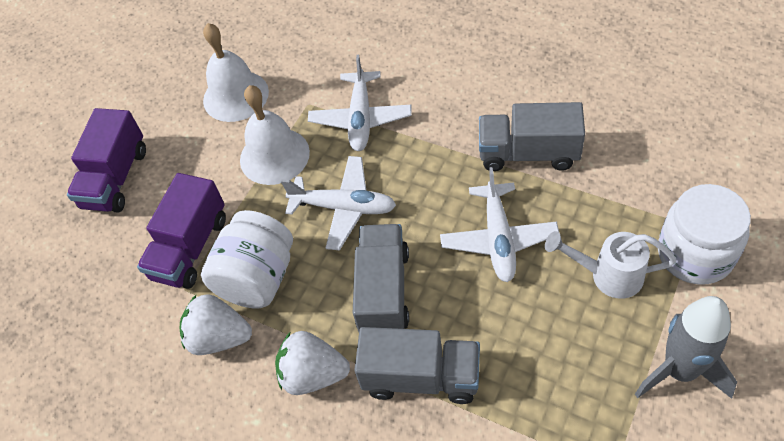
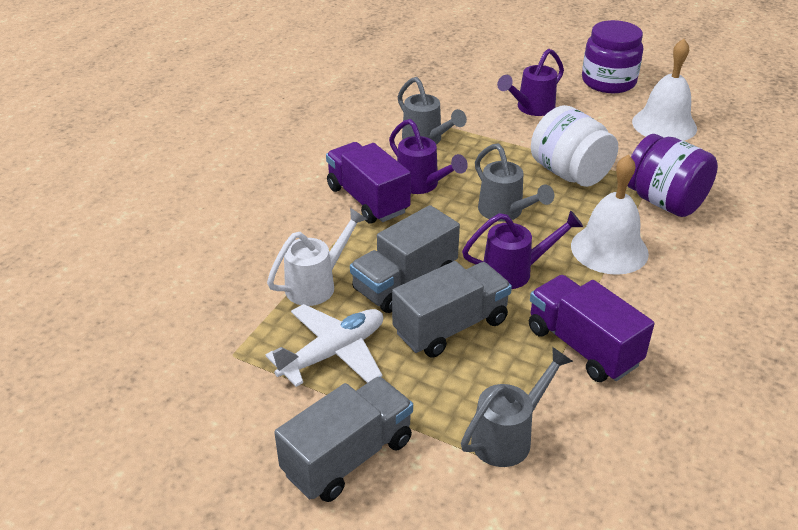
grey rocket: 1 -> 0
grey watering can: 0 -> 3
purple jar: 0 -> 2
purple watering can: 0 -> 3
white jar: 2 -> 1
white plane: 3 -> 1
white strawberry: 2 -> 0

